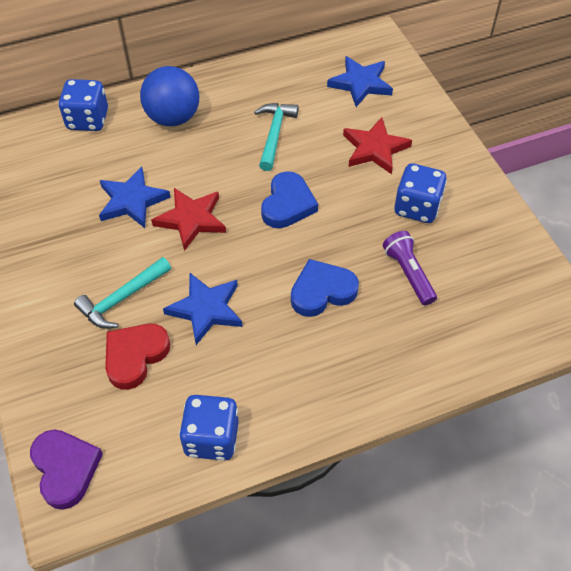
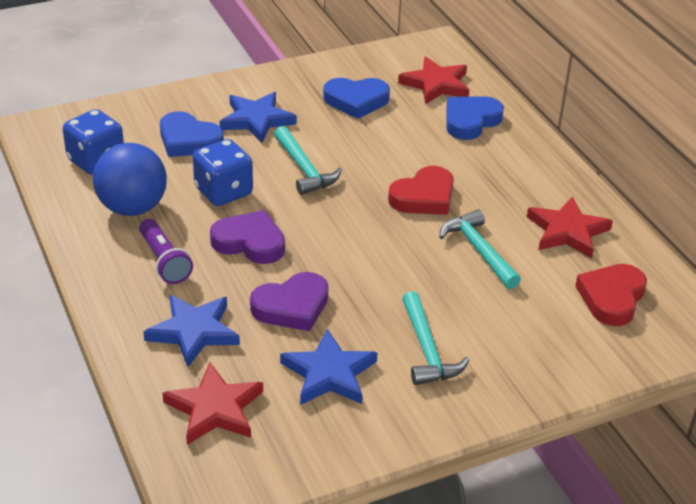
blue dice: 3 -> 2
blue heart: 2 -> 3
purple heart: 1 -> 2
red heart: 1 -> 2
red star: 2 -> 3
turquoise hammer: 2 -> 3

